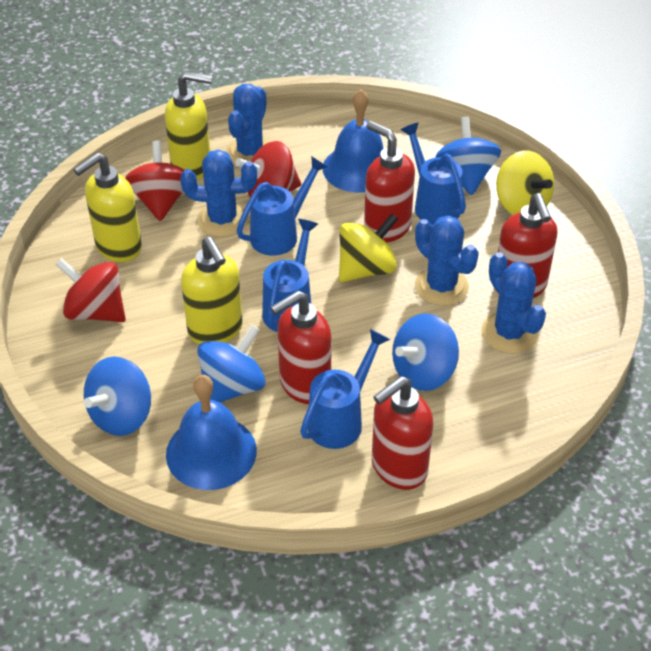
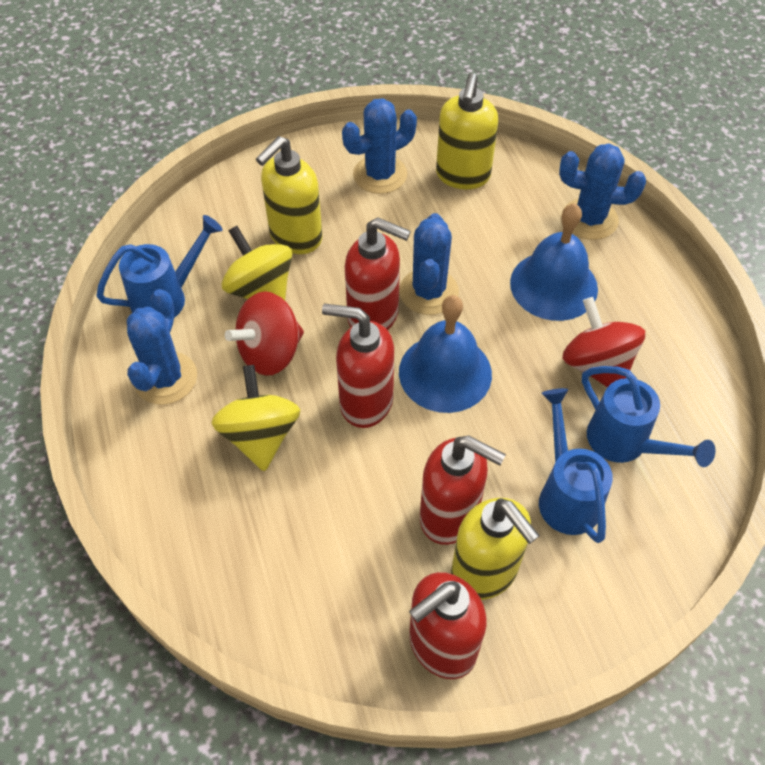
blue spinning top: 4 -> 0
blue watering can: 4 -> 3
red spinning top: 3 -> 2

